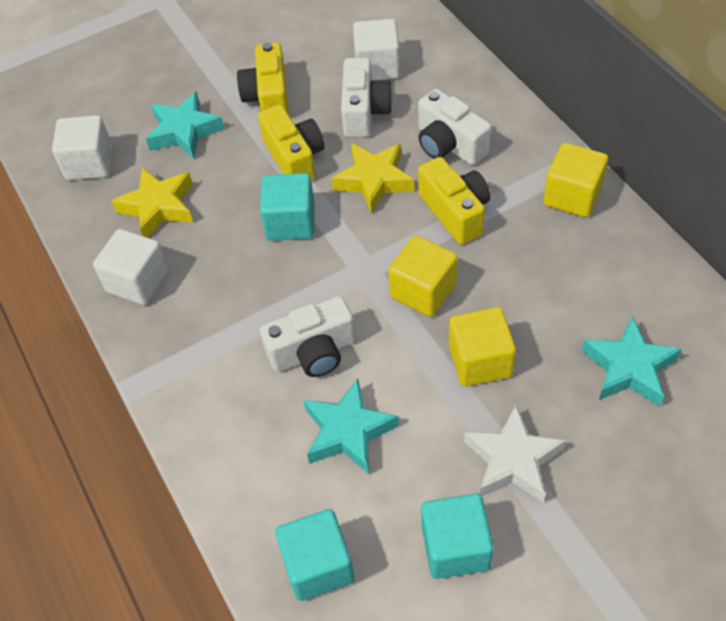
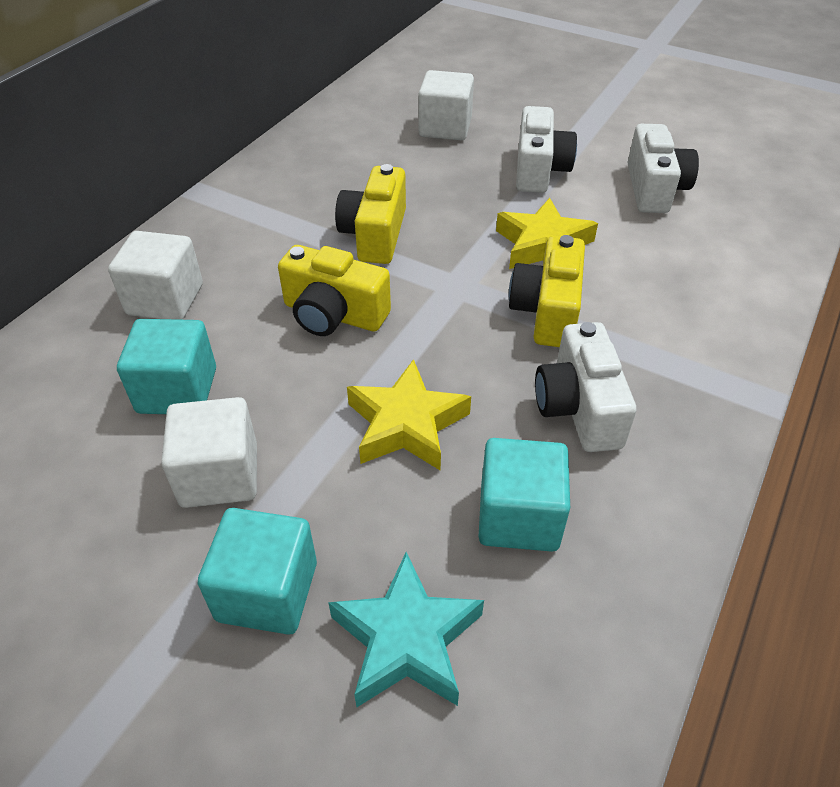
turquoise star: 3 -> 1
white star: 1 -> 0
yellow cube: 3 -> 0

